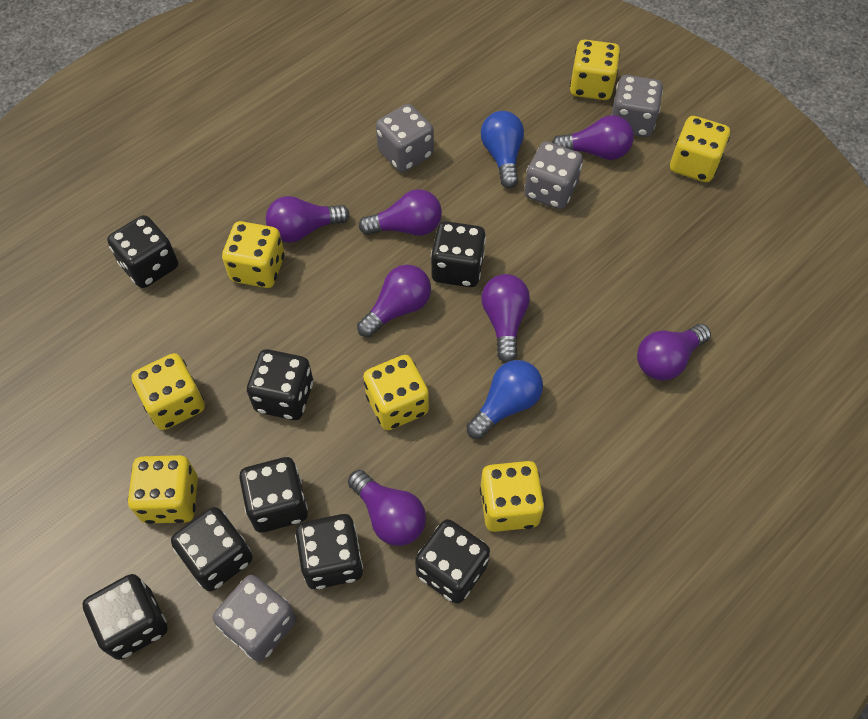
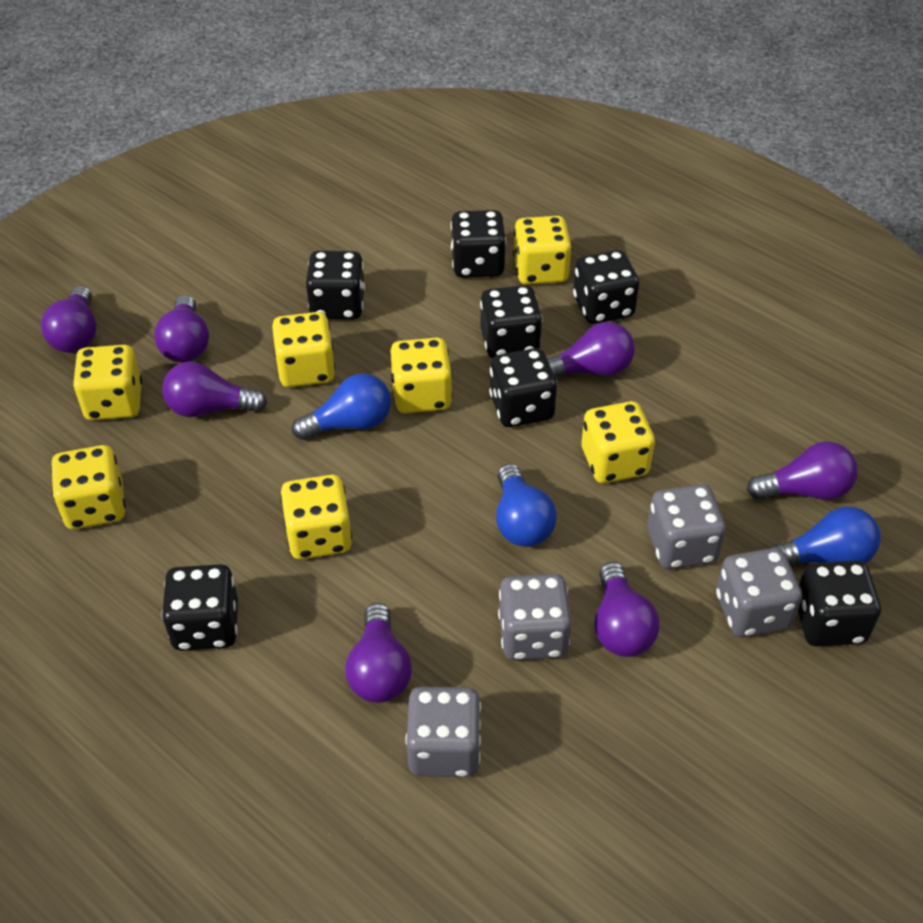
black dice: 8 -> 7
blue light bulb: 2 -> 3

